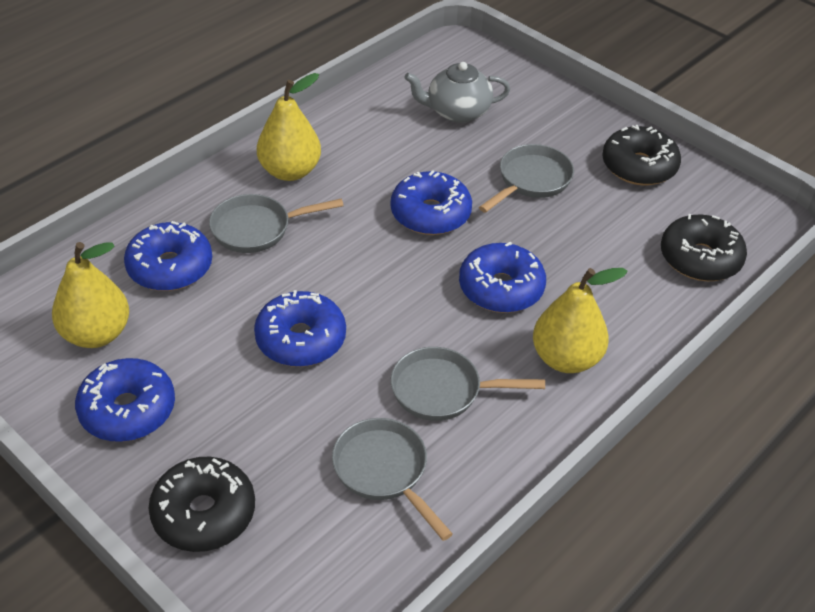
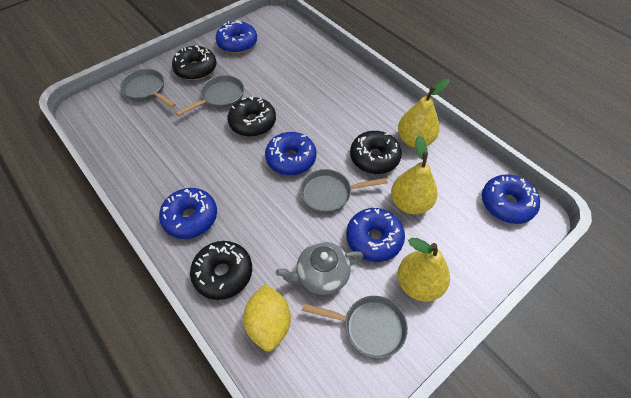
black donut: 3 -> 4
yellow lemon: 0 -> 1

